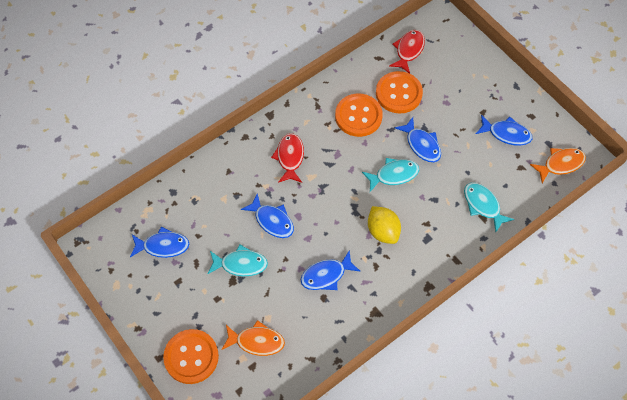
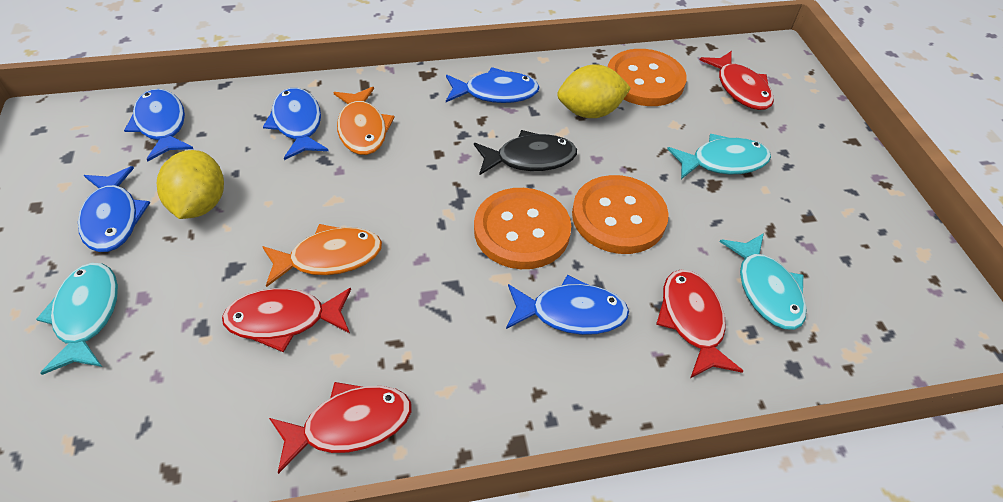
black fish: 0 -> 1
red fish: 2 -> 4
yellow lemon: 1 -> 2

